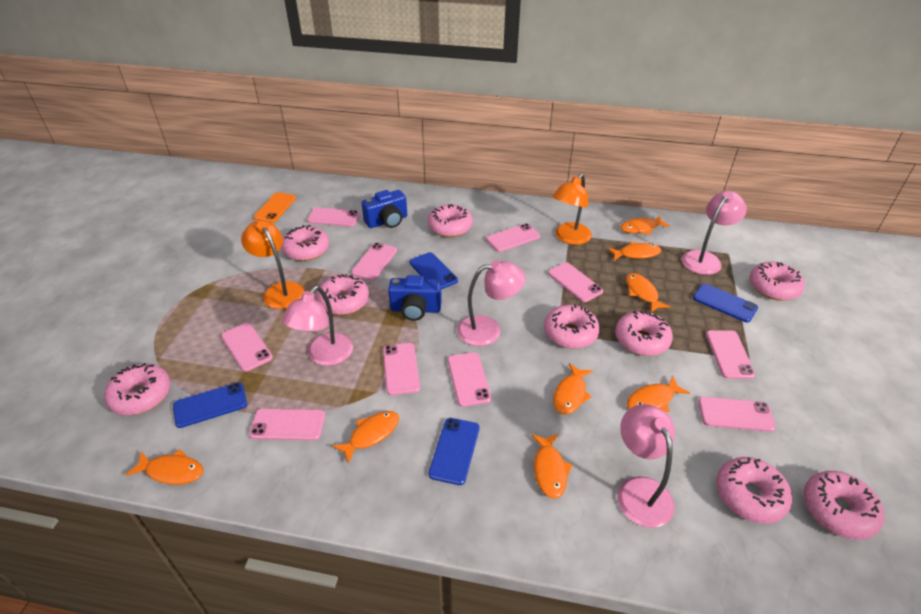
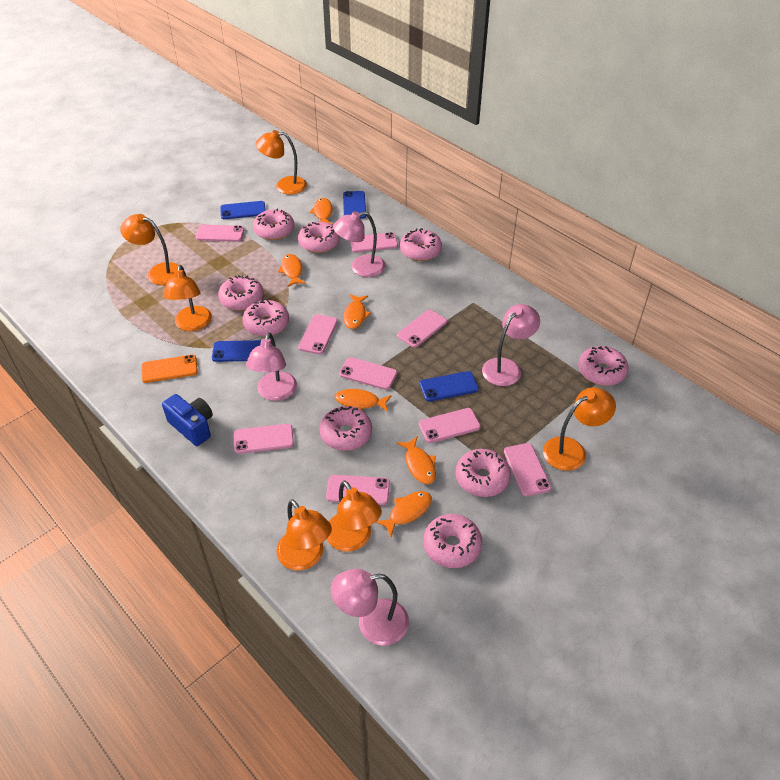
blue camera: 2 -> 1
orange fish: 8 -> 6
orange lamp: 2 -> 6
pink phone: 10 -> 9

